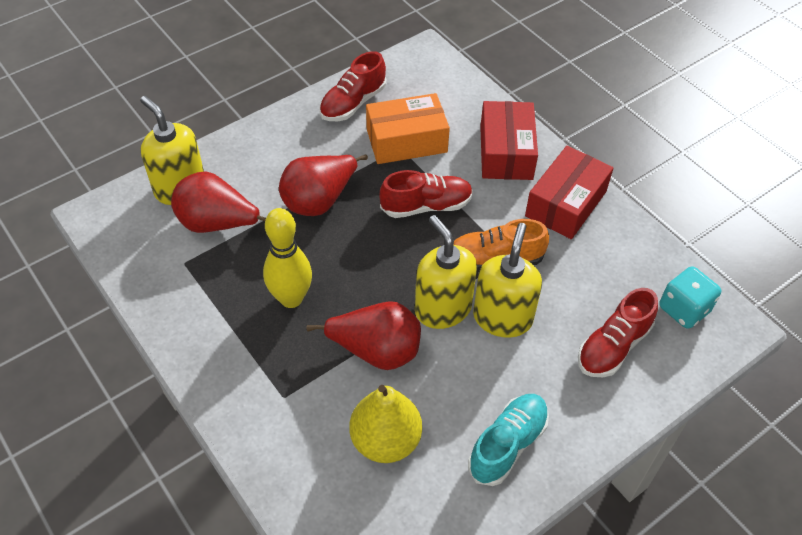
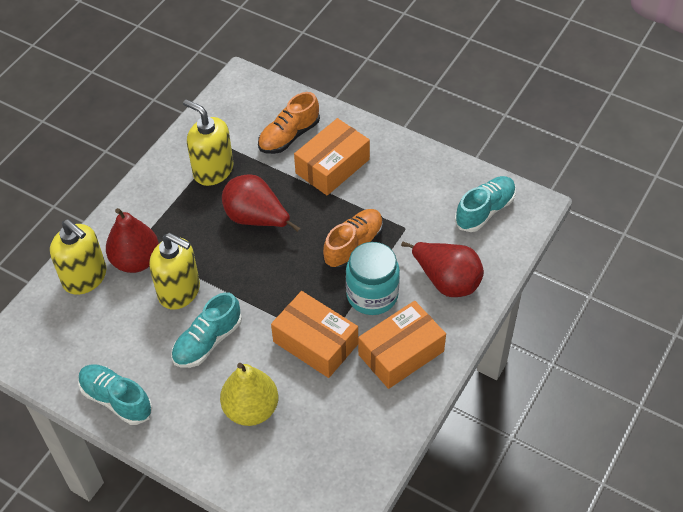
orange box: 1 -> 3
orange shoe: 1 -> 2
red box: 2 -> 0
red shoe: 3 -> 0
turquoise dice: 1 -> 0
turquoise jar: 0 -> 1
turquoise shoe: 1 -> 3
yellow bowling pin: 1 -> 0

